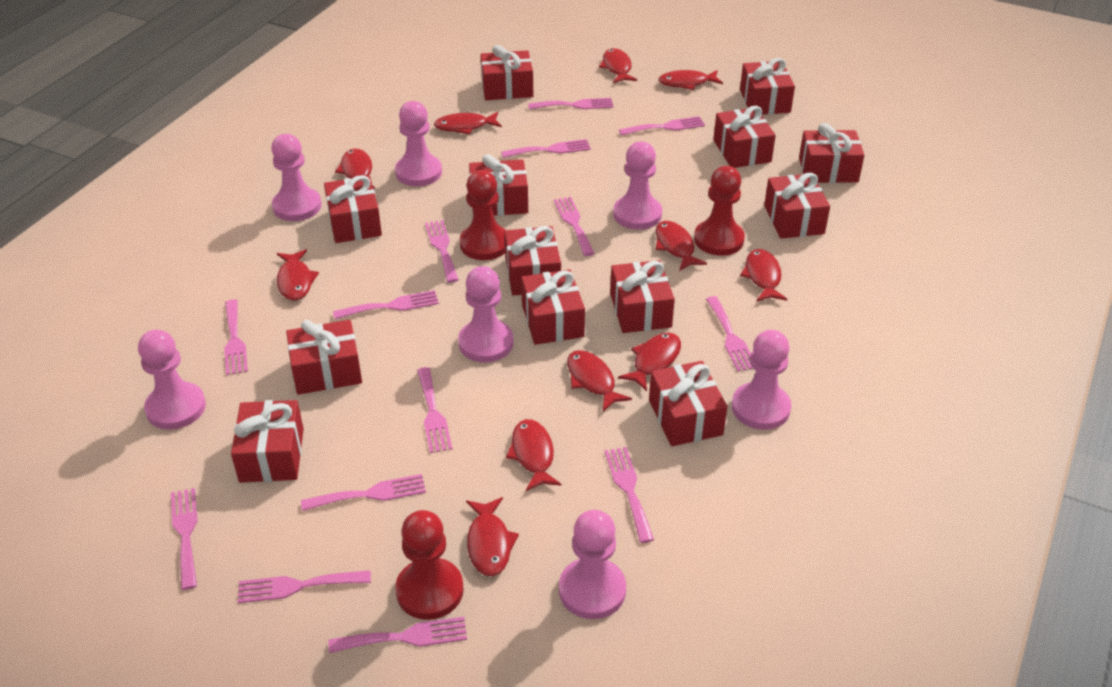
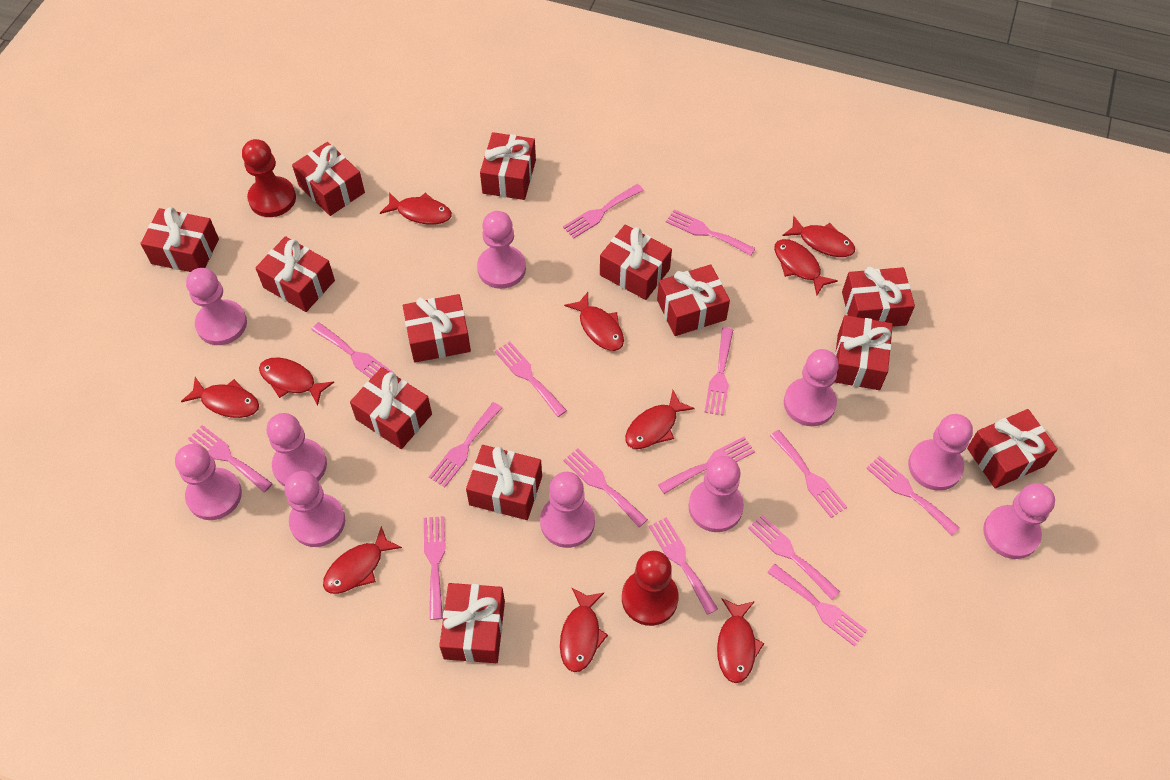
pink fork: 14 -> 15
pink pawn: 7 -> 10
red fish: 11 -> 10
red pawn: 3 -> 2

